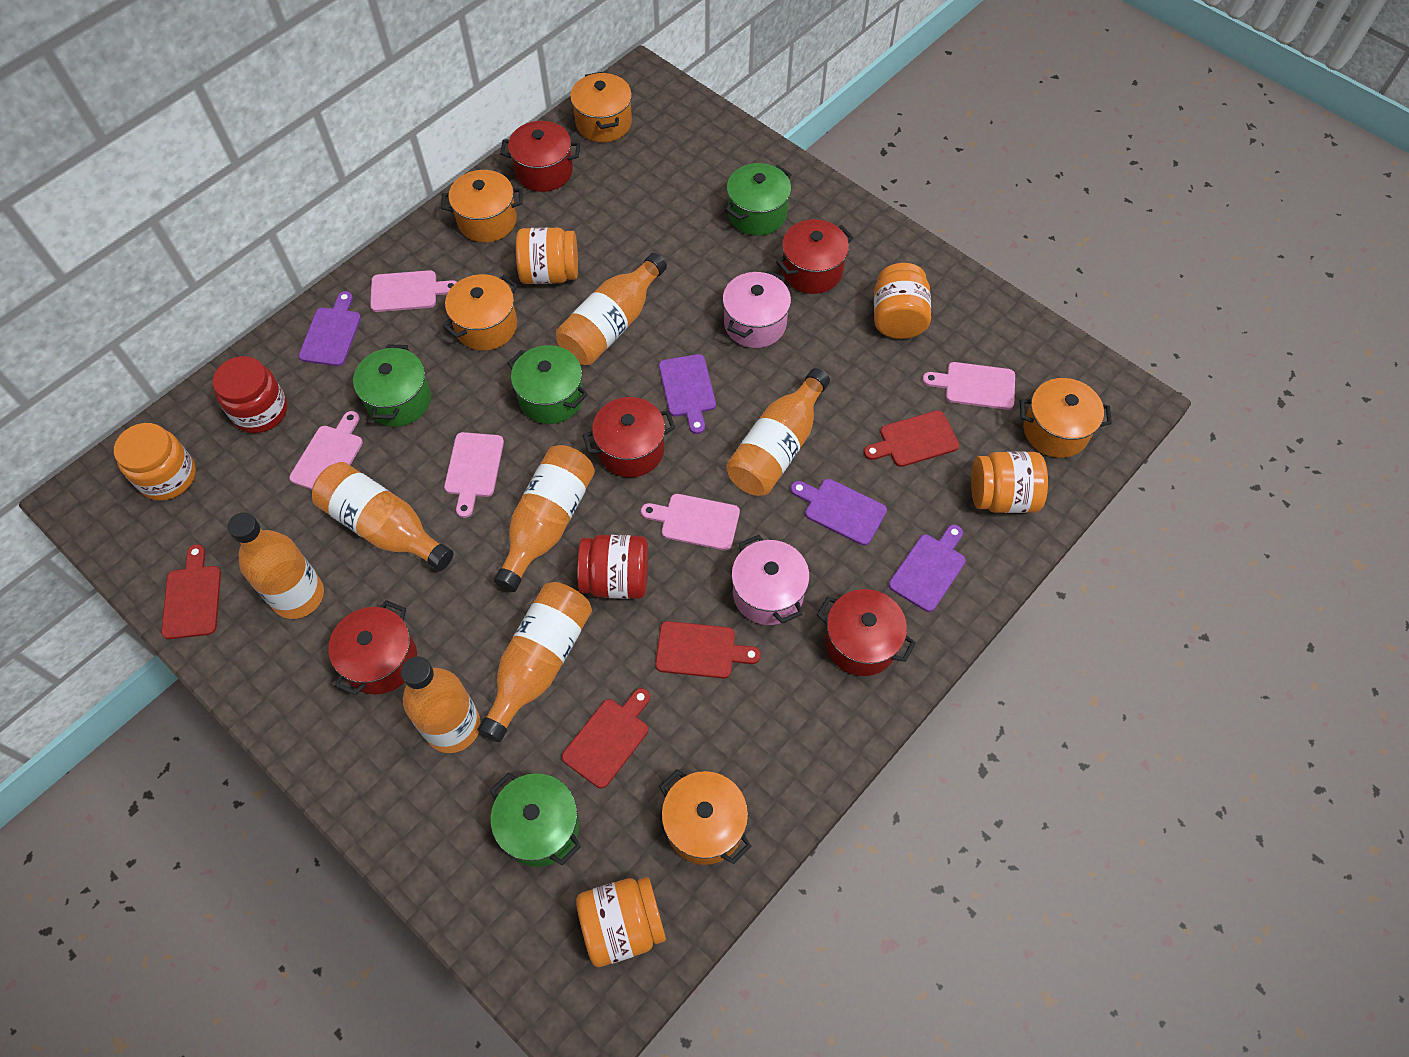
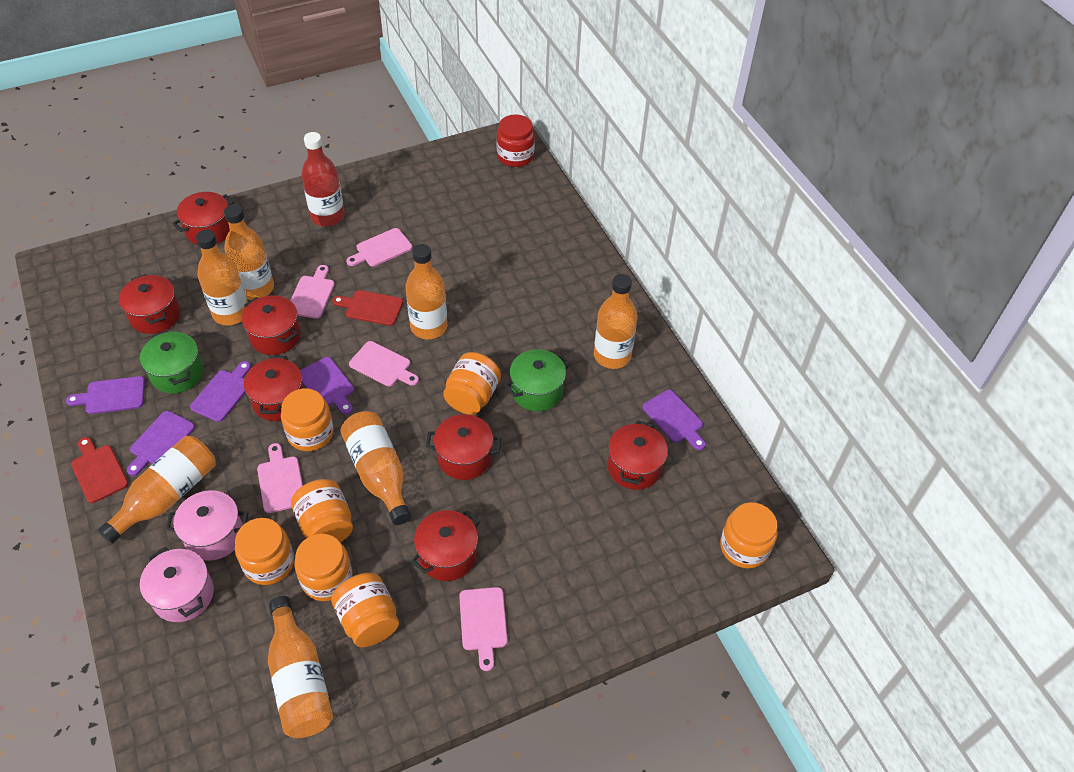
green pot: 4 -> 2
orange jar: 5 -> 7
orange pot: 5 -> 0
purple cutting board: 4 -> 5
red bottle: 0 -> 1
red cutting board: 4 -> 2
red jar: 2 -> 1
red pot: 5 -> 7

